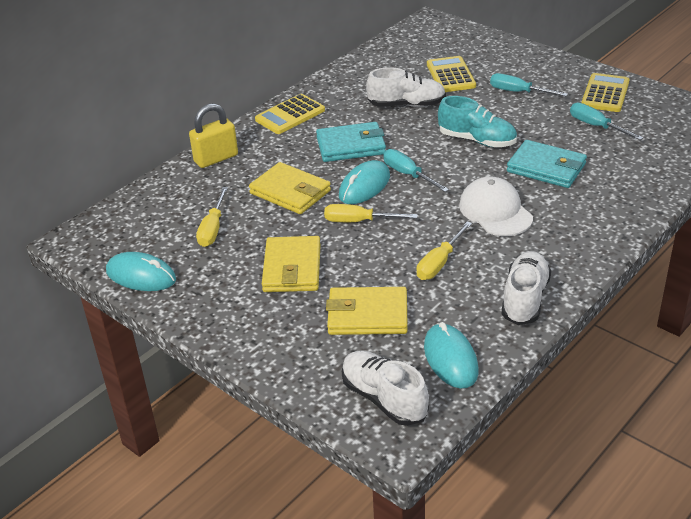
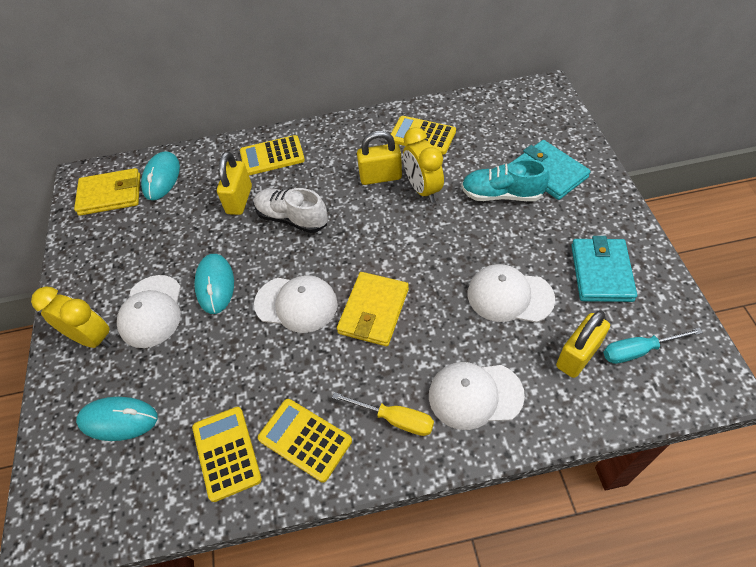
turquoise screwdriver: 3 -> 1
white cap: 1 -> 4
white shoe: 3 -> 1
yellow calculator: 3 -> 4
yellow clock: 0 -> 2
yellow padlock: 1 -> 3
yellow screwdriver: 3 -> 1
yellow wallet: 3 -> 2

